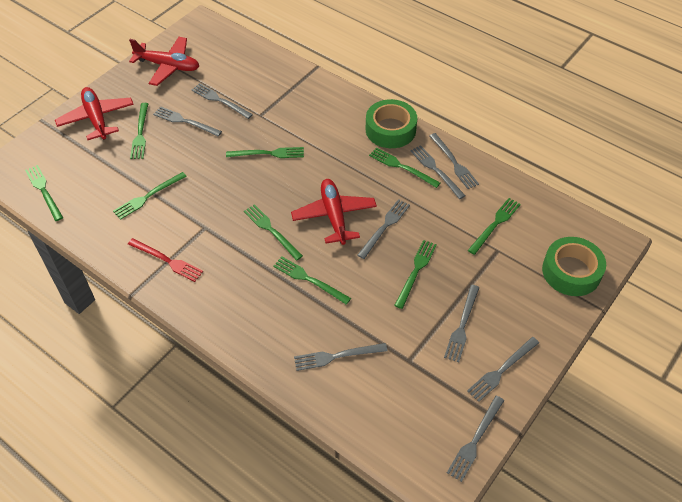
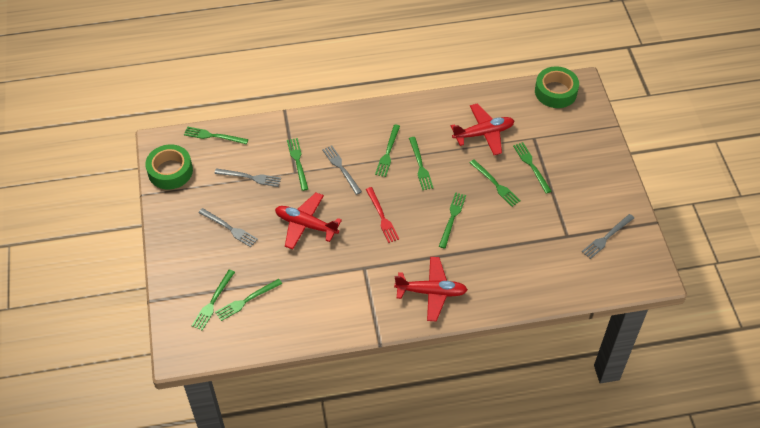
grey fork: 9 -> 4

